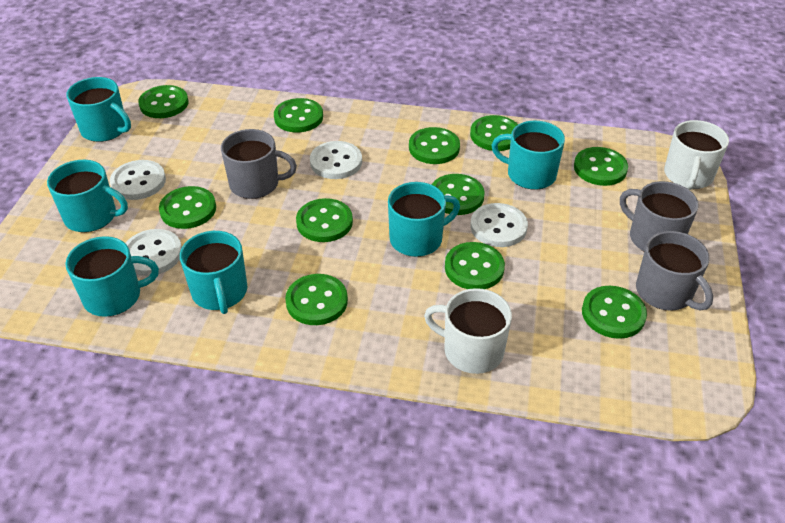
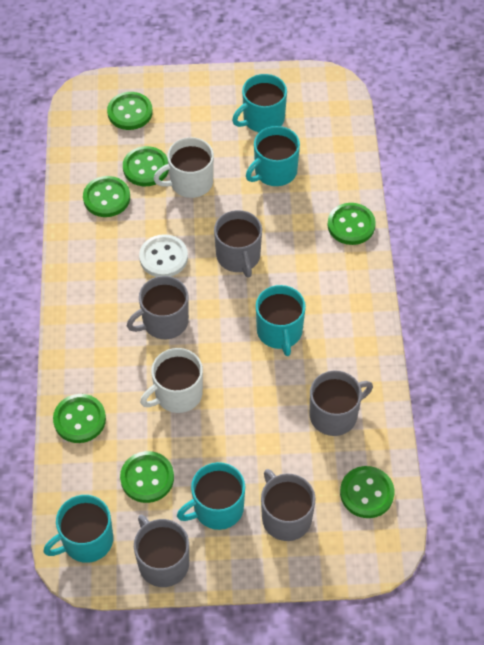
green button: 11 -> 7
grey mug: 3 -> 5
turquoise mug: 6 -> 5
white button: 4 -> 1

